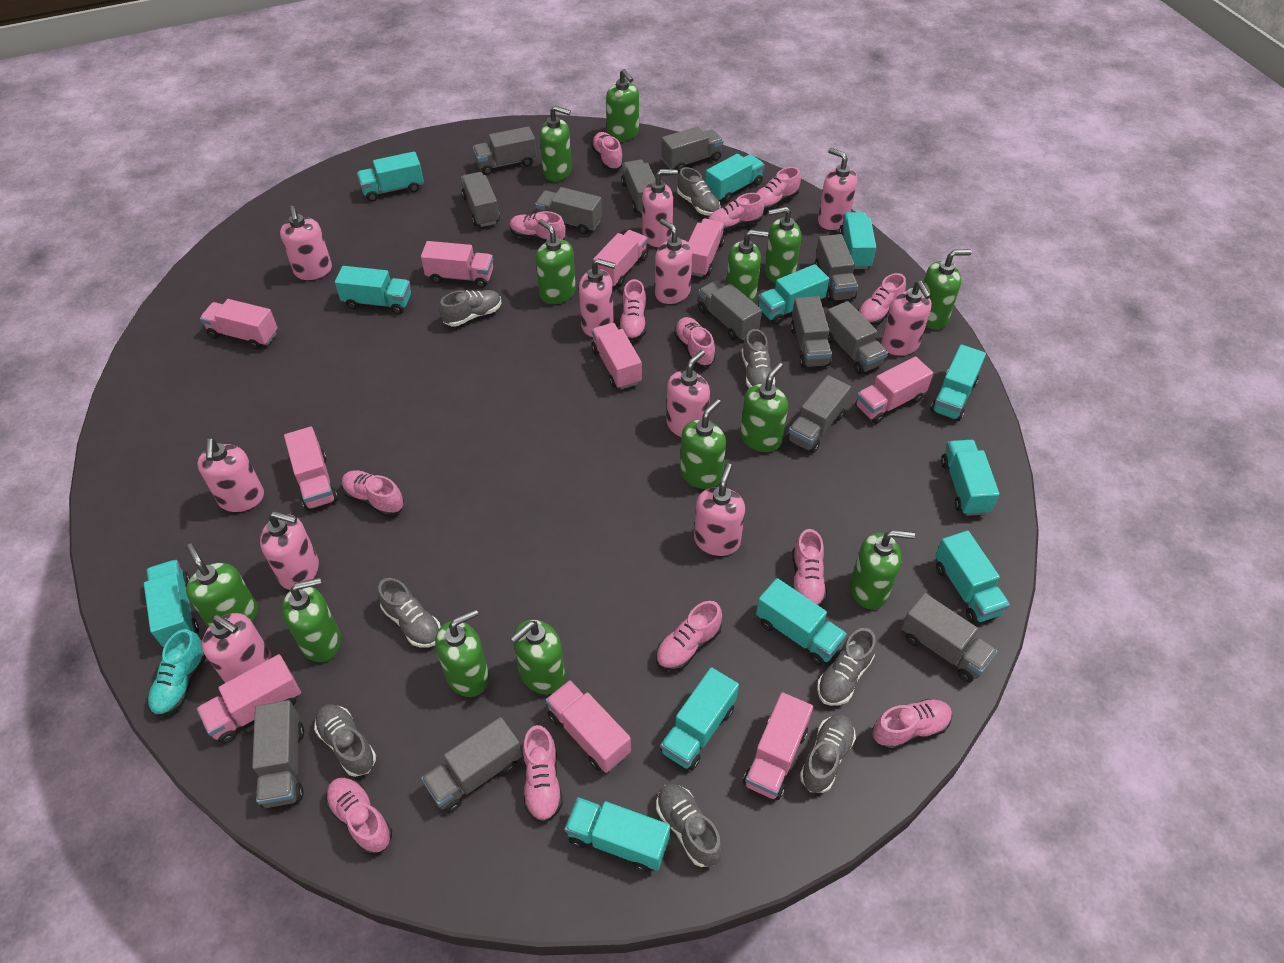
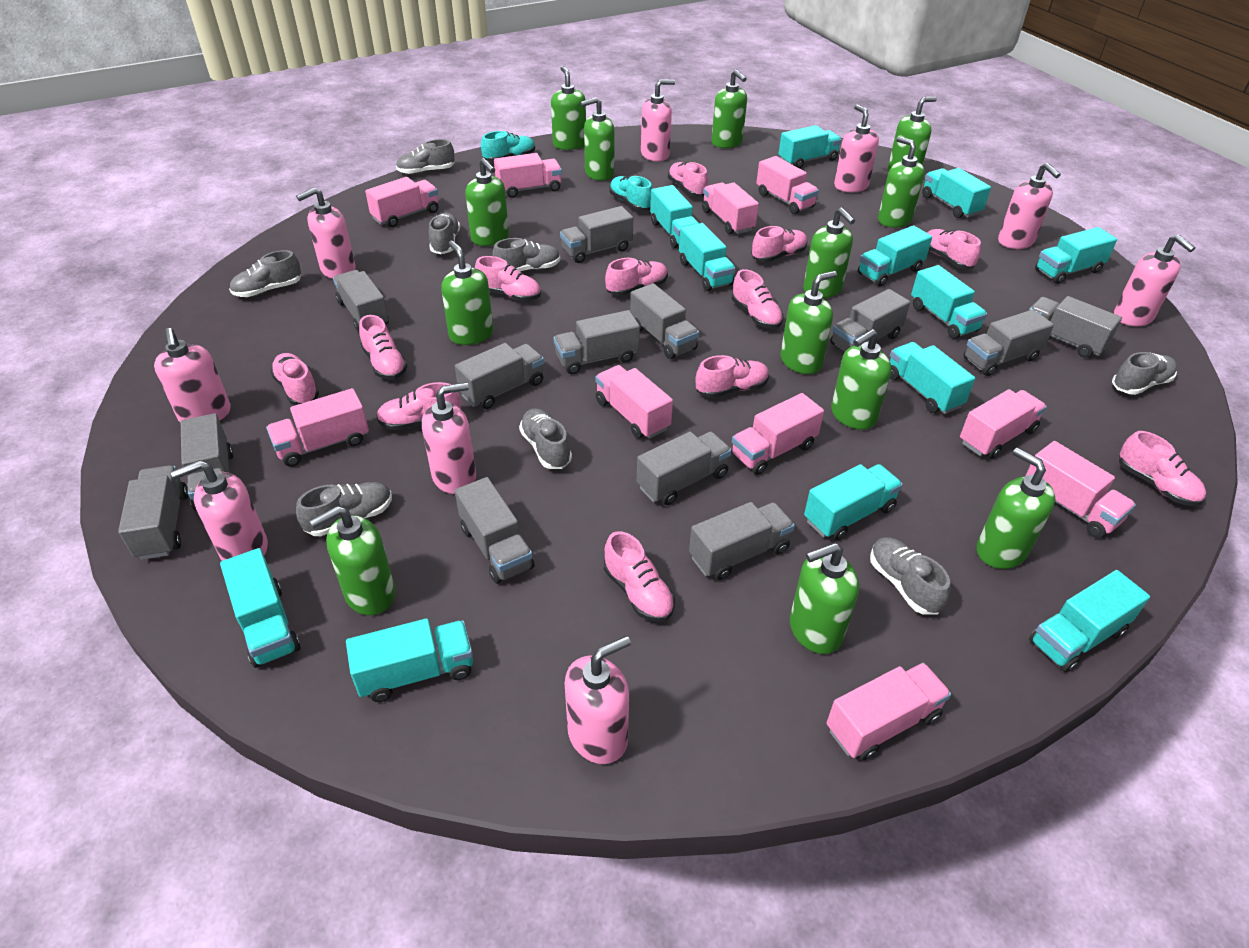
pink shoe: 13 -> 12
pink soap dispenser: 11 -> 9
turquoise shoe: 1 -> 2

